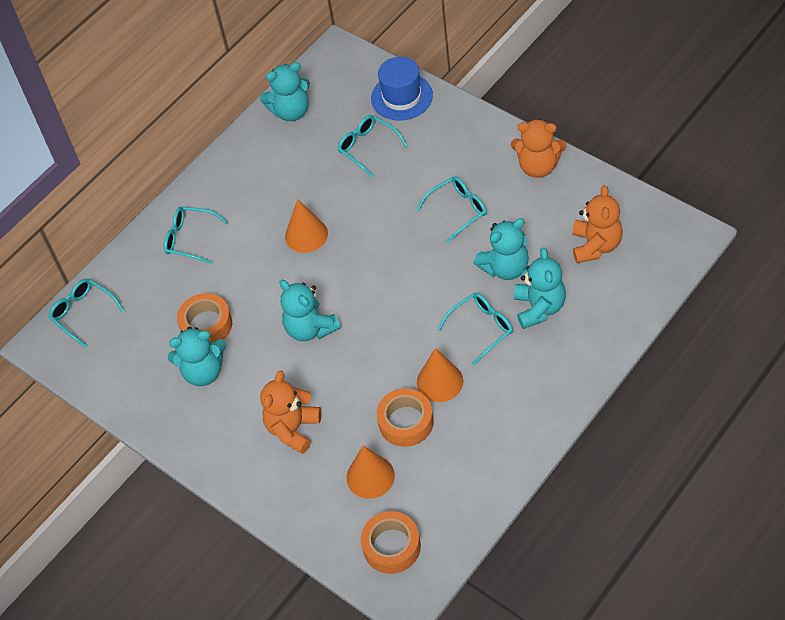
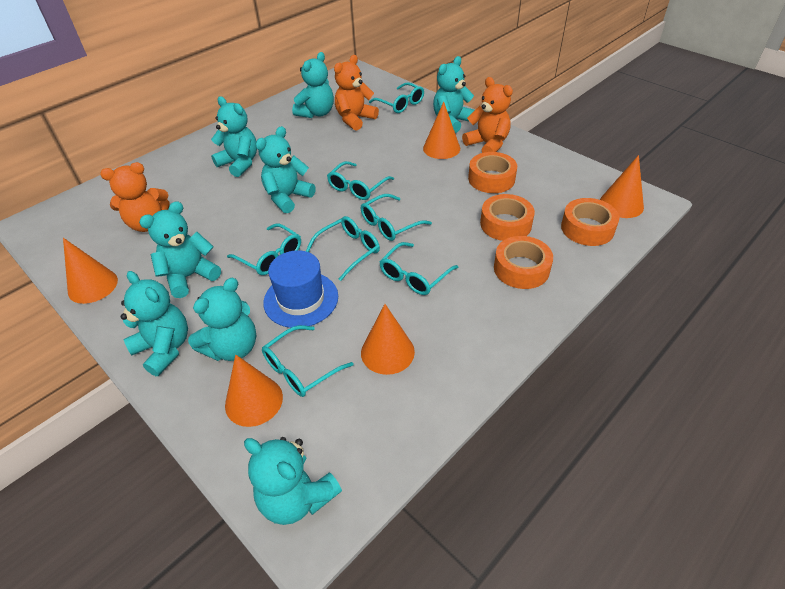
orange cone: 3 -> 5
orange tape: 3 -> 4
turquoise glasses: 5 -> 7
turquoise teddy bear: 5 -> 8

